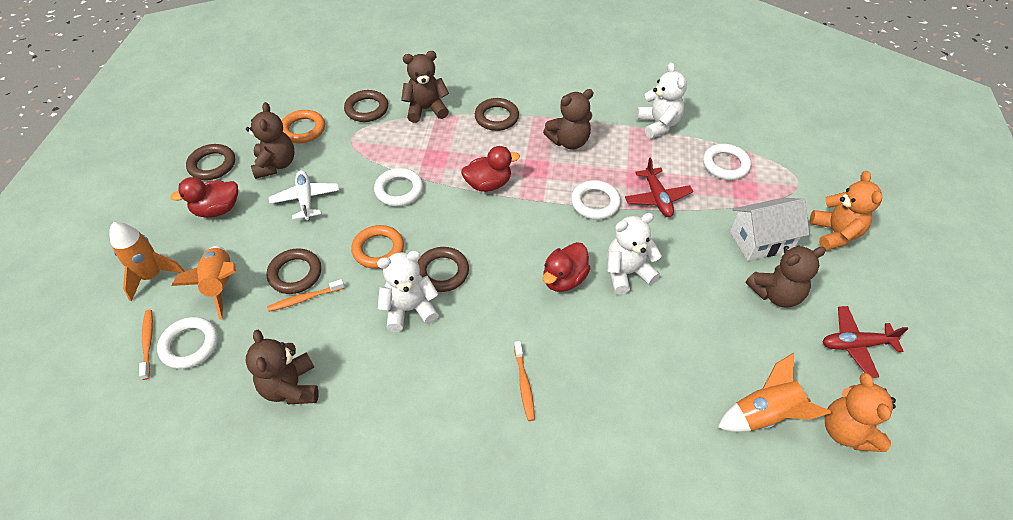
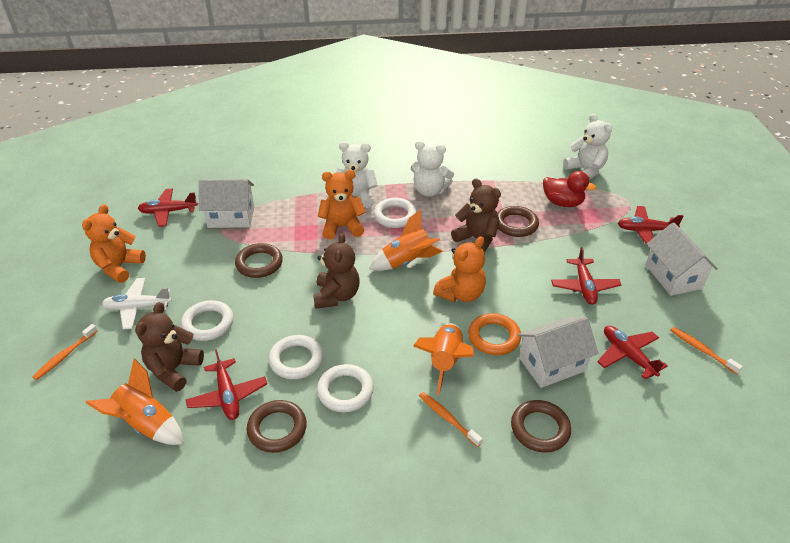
brown ring: 5 -> 4
brown teddy bear: 5 -> 3
orange ring: 2 -> 1
orange teddy bear: 2 -> 3
red duck: 3 -> 1
red plane: 2 -> 5
white house: 1 -> 3

